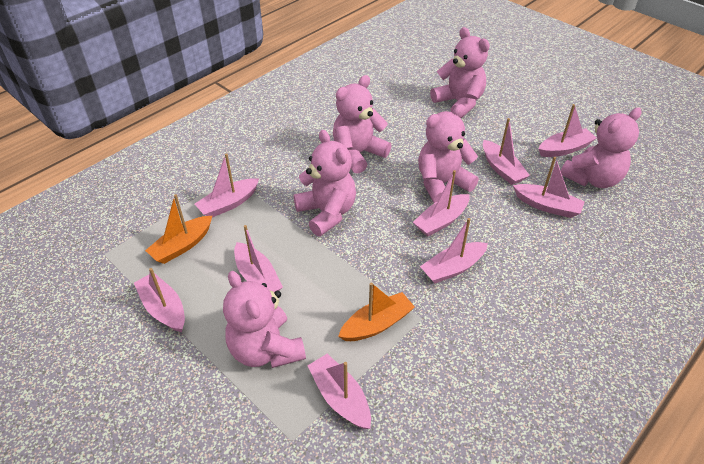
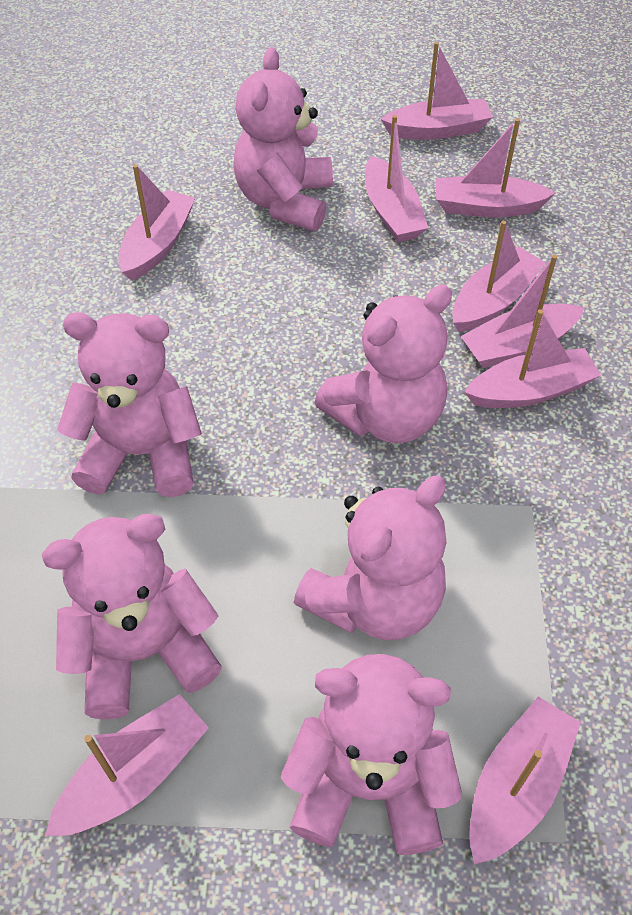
orange boat: 2 -> 0

